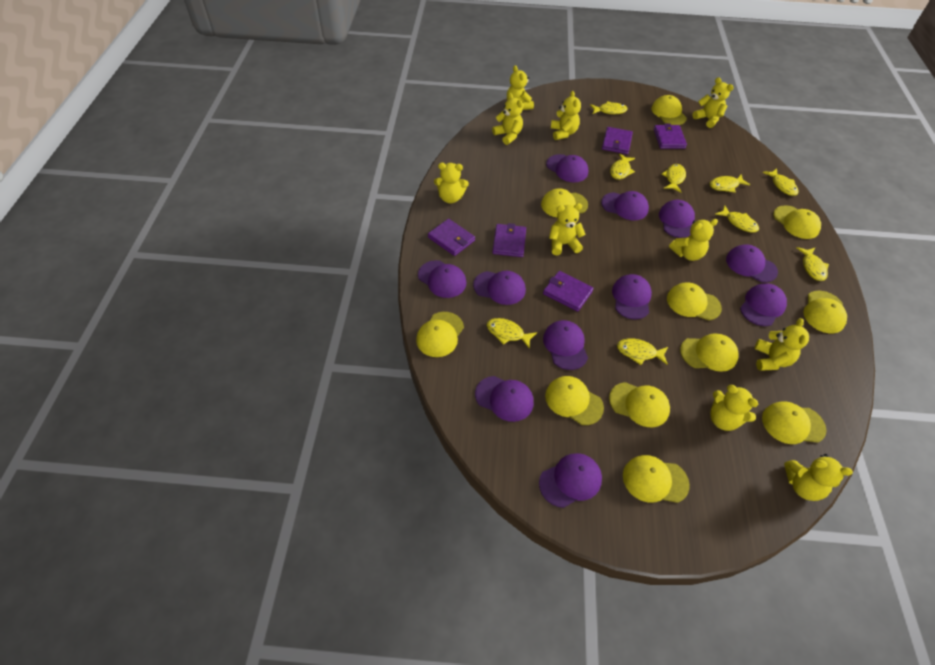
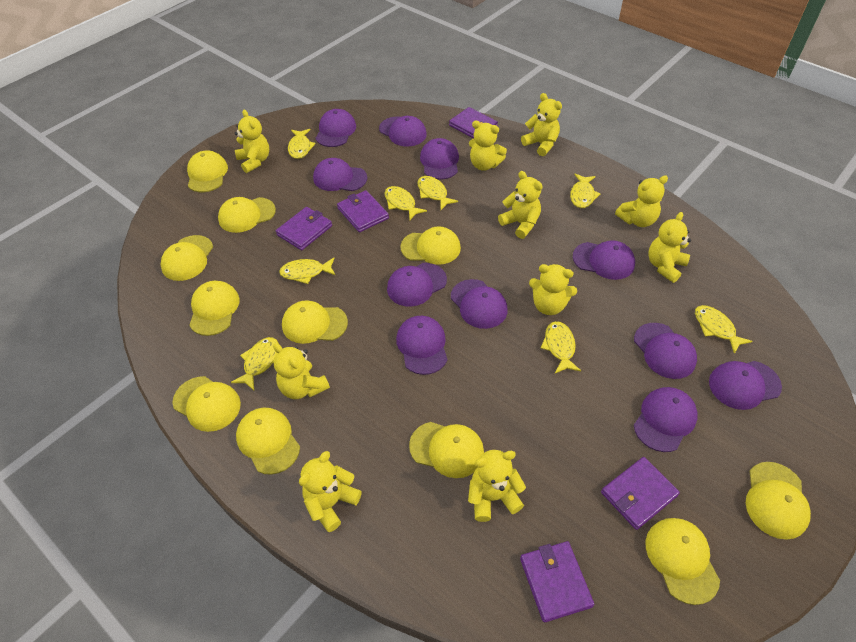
yellow fish: 9 -> 8

